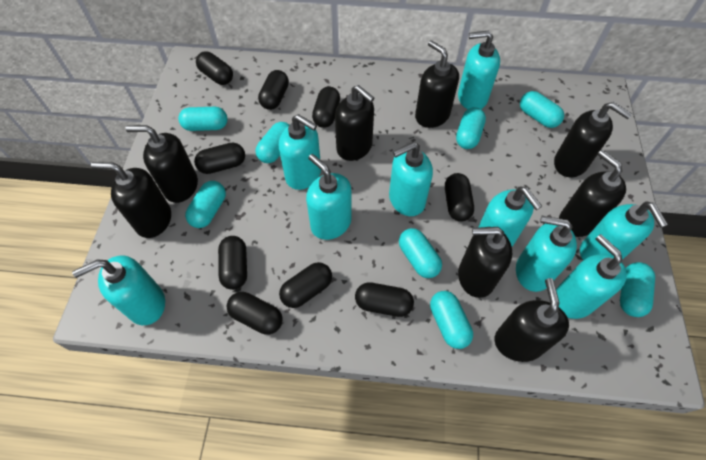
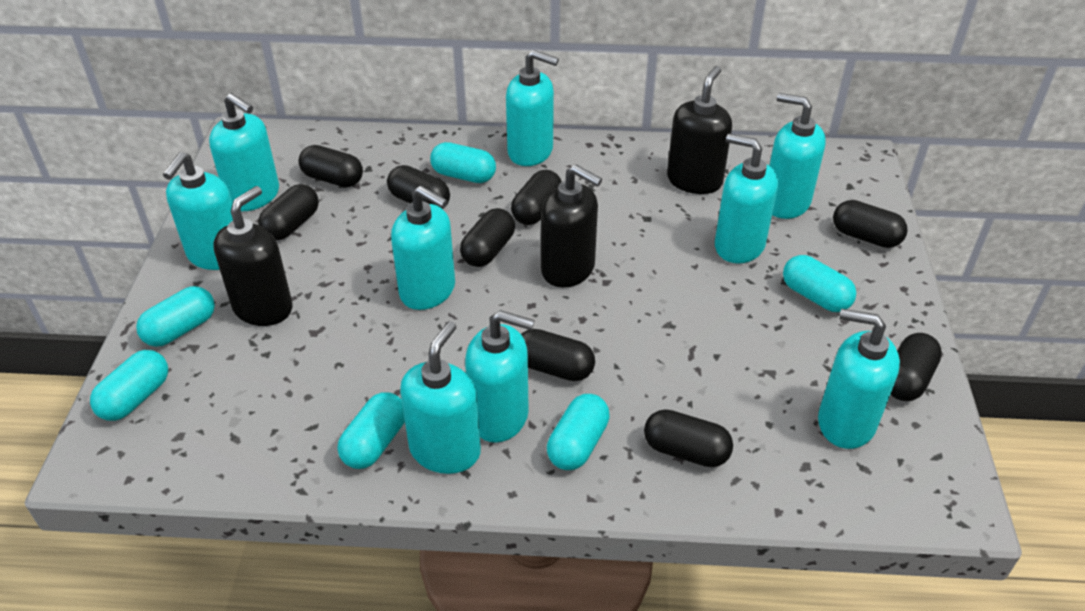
black soap dispenser: 8 -> 3
turquoise capsule: 8 -> 6

